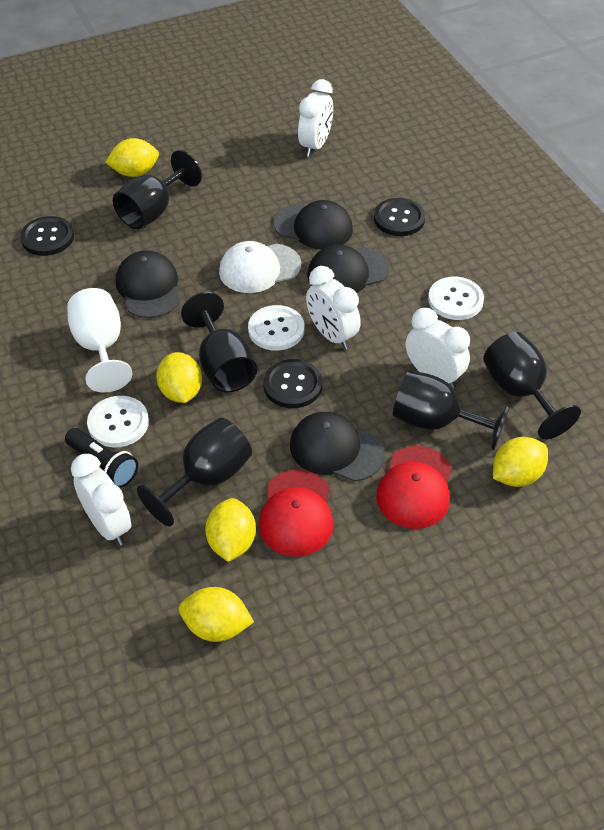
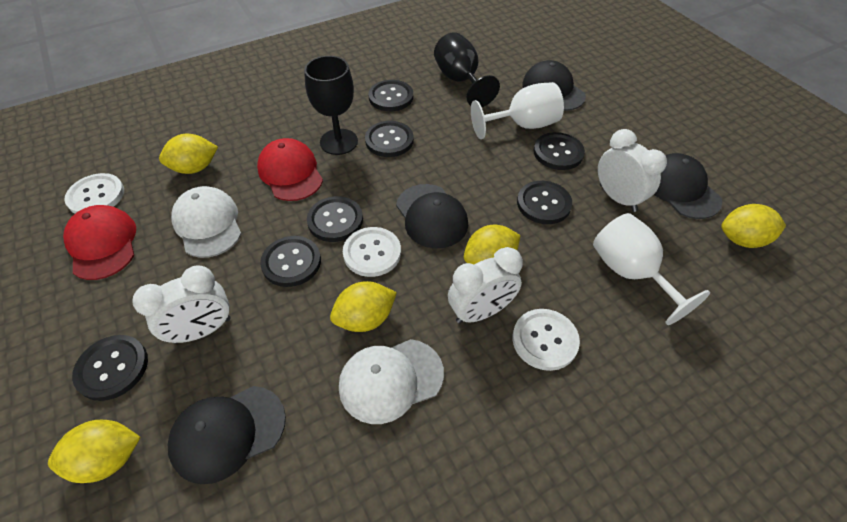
black button: 3 -> 7
black flashlight: 1 -> 0
black goblet: 5 -> 2
white cap: 1 -> 2
white clock: 4 -> 3
white goblet: 1 -> 2

